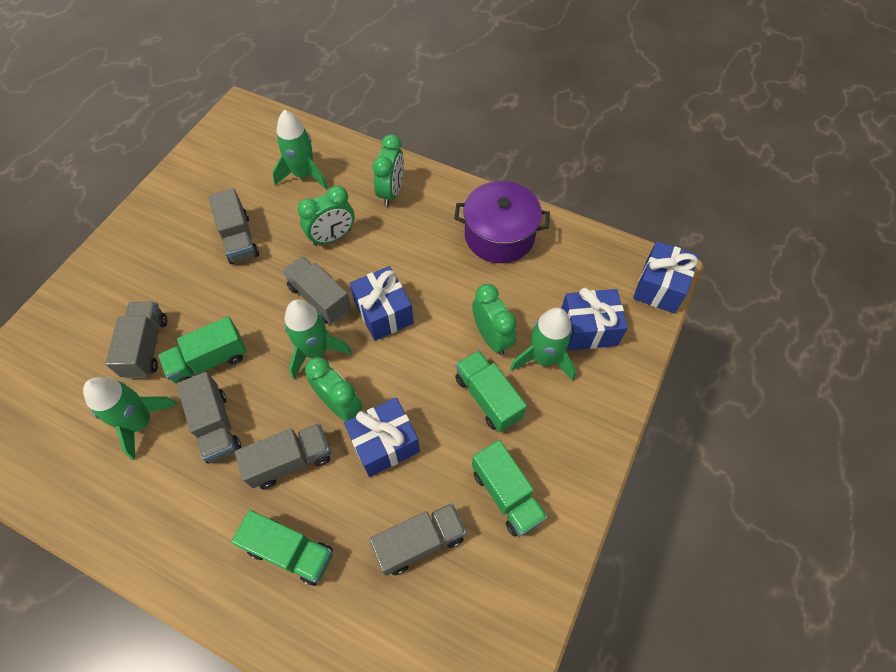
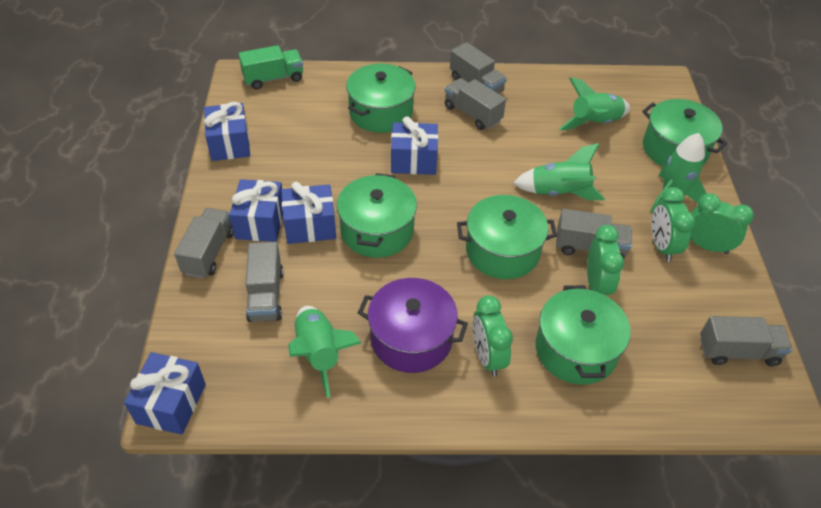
blue gift: 4 -> 5
green pot: 0 -> 5
green truck: 4 -> 1

